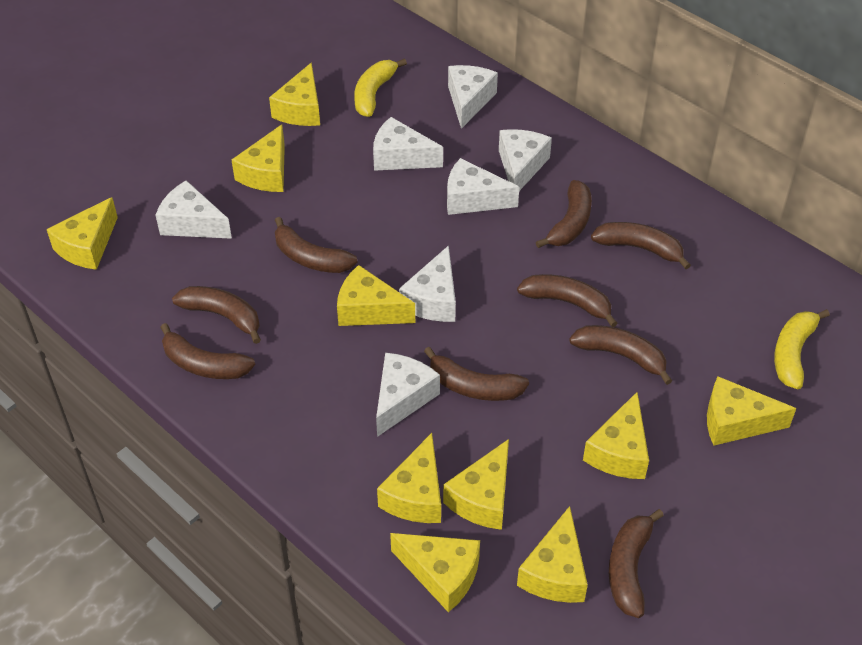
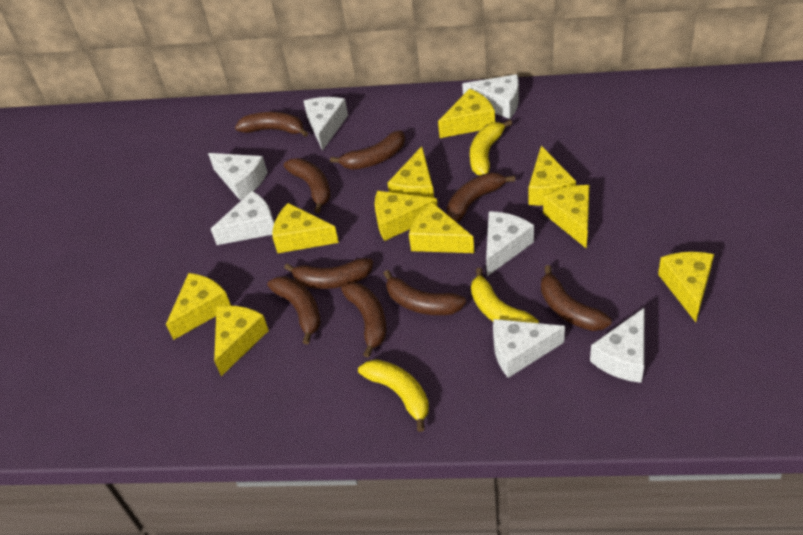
yellow banana: 2 -> 3

